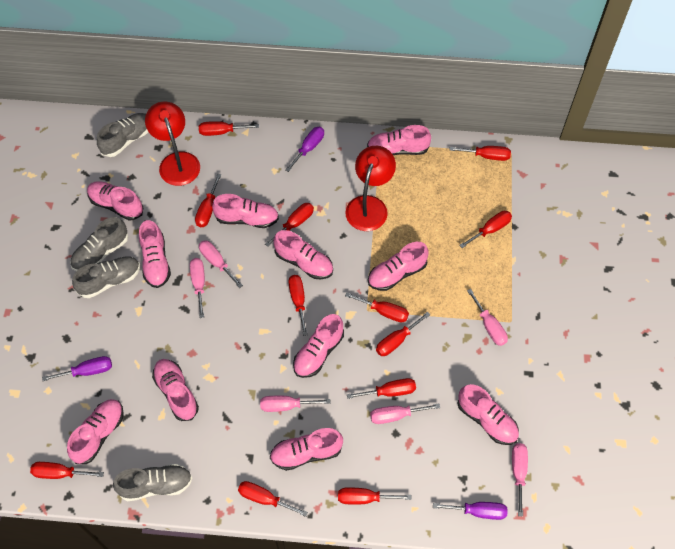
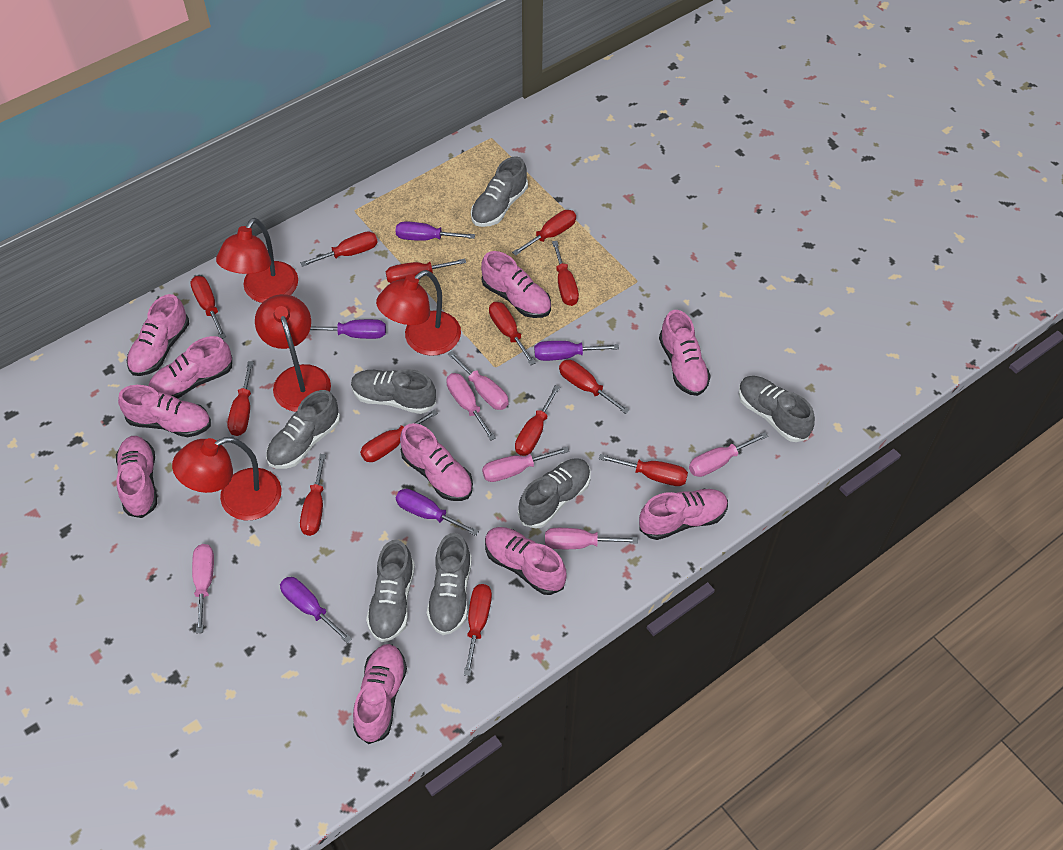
grey shoe: 4 -> 7
pink shoe: 11 -> 10
purple screwdriver: 3 -> 5
red lamp: 2 -> 4
red screwdriver: 12 -> 13

